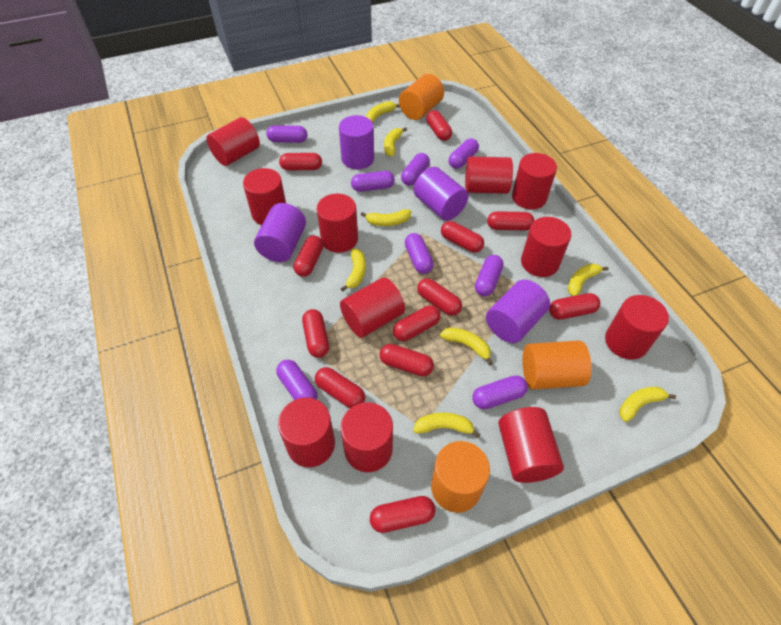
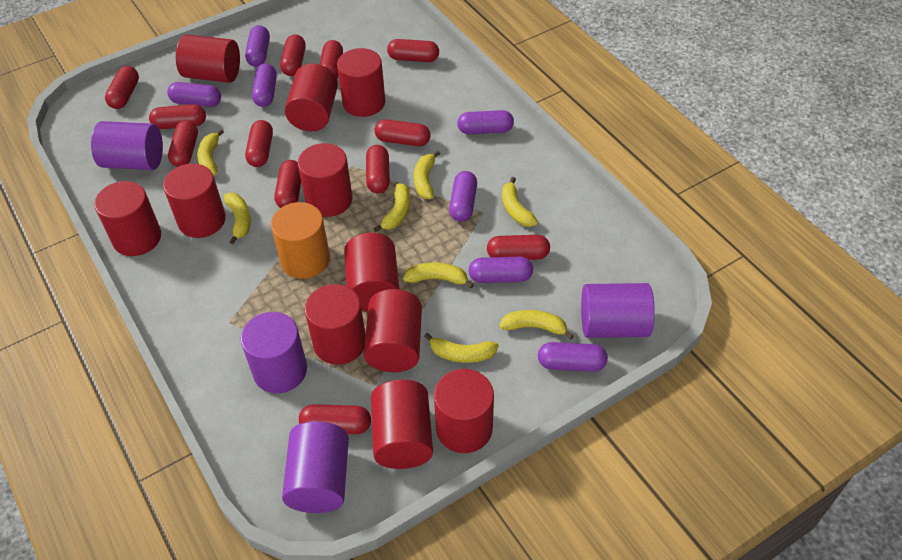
orange cylinder: 3 -> 1
purple capsule: 8 -> 7

